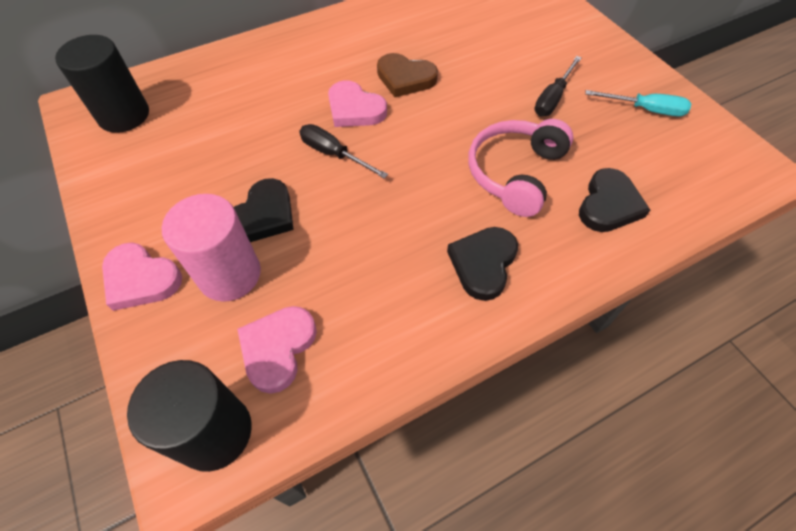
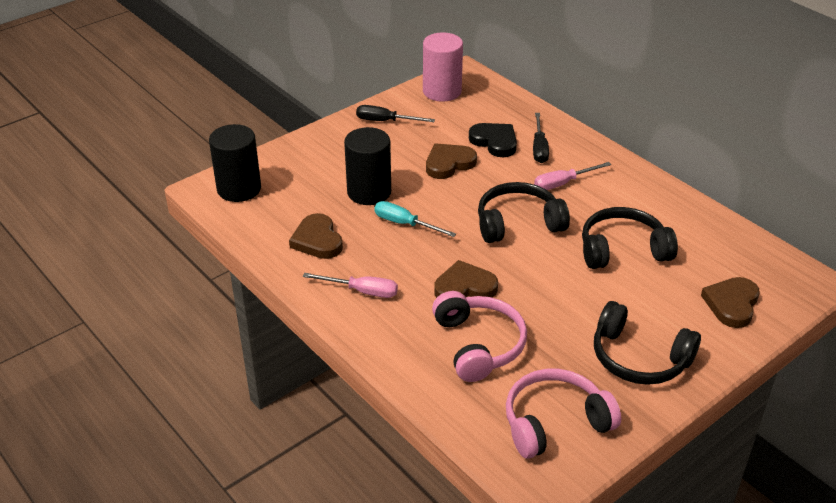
black headphones: 0 -> 3
black heart: 3 -> 1
brown heart: 1 -> 4
pink headphones: 1 -> 2
pink heart: 3 -> 0
pink screwdriver: 0 -> 2

